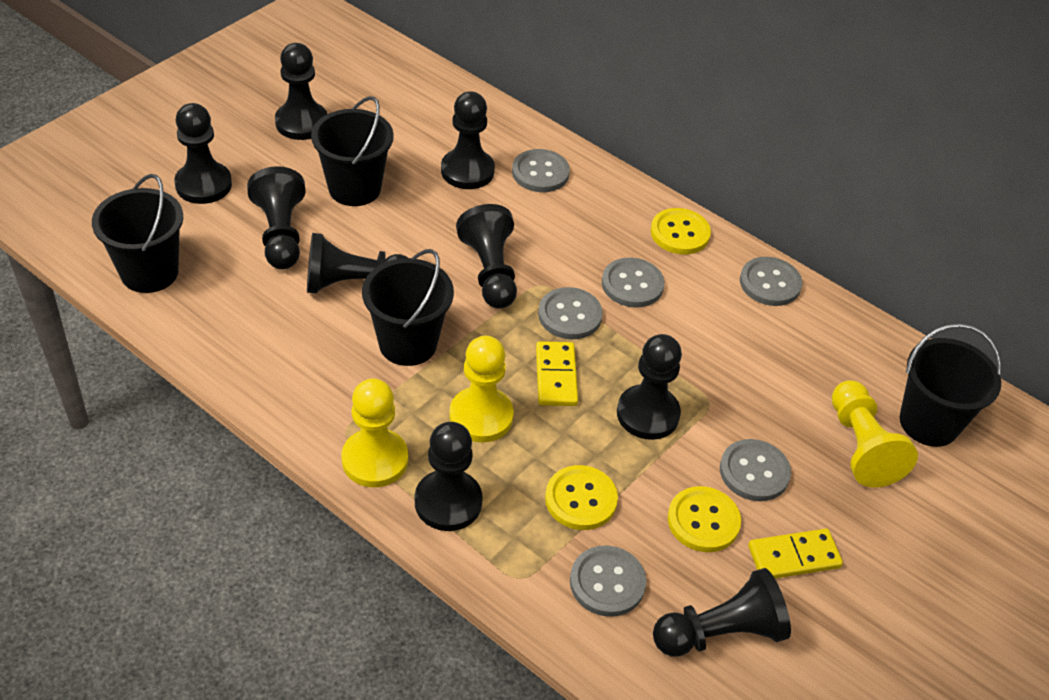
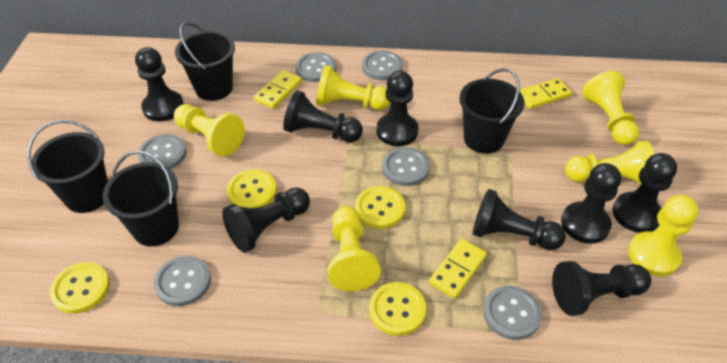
black pawn: 9 -> 8
yellow button: 3 -> 4
yellow domino: 2 -> 3
yellow pawn: 3 -> 6

